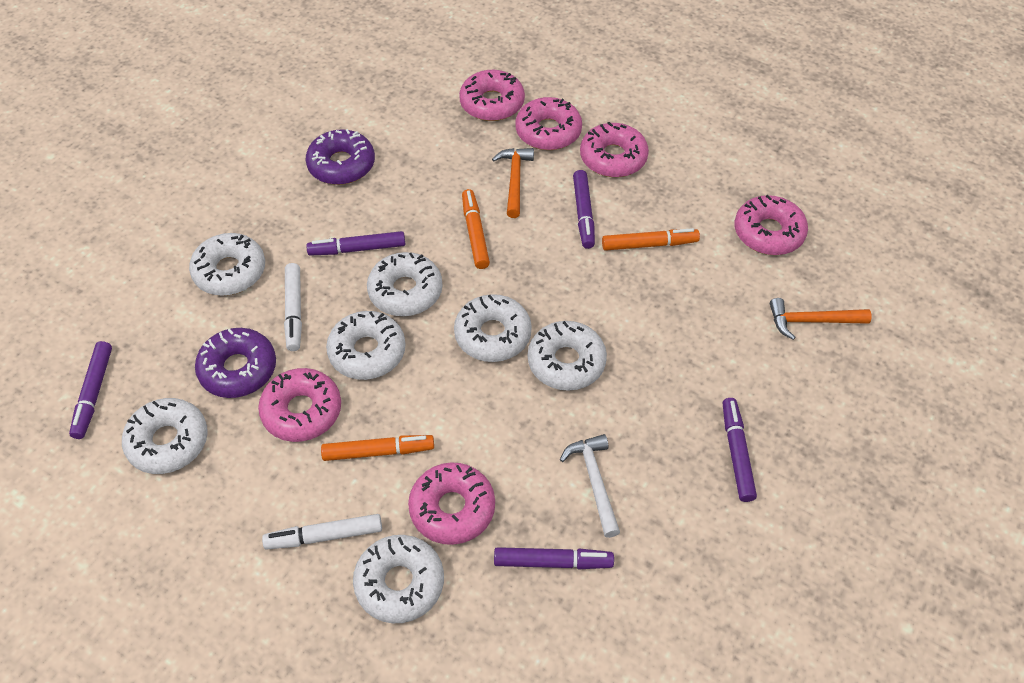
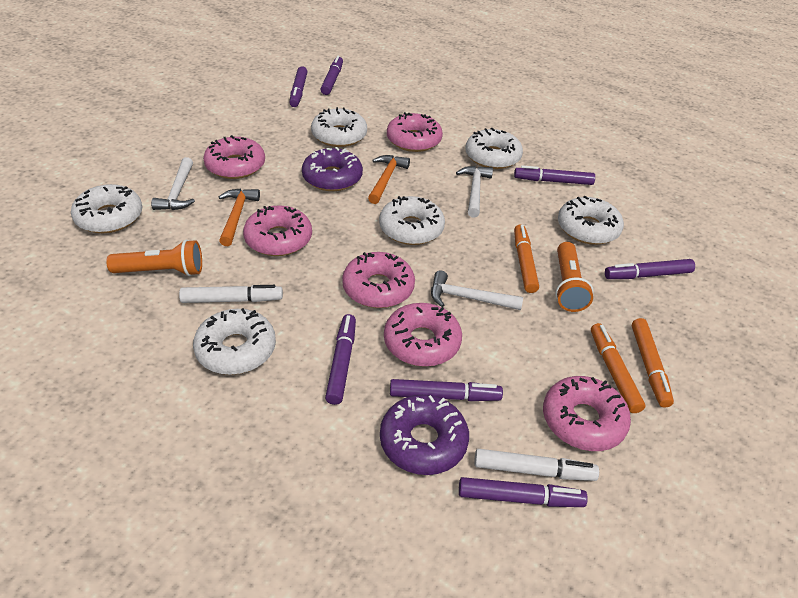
orange flashlight: 0 -> 2
purple marker: 5 -> 7
white donut: 7 -> 6
white hammer: 1 -> 3

